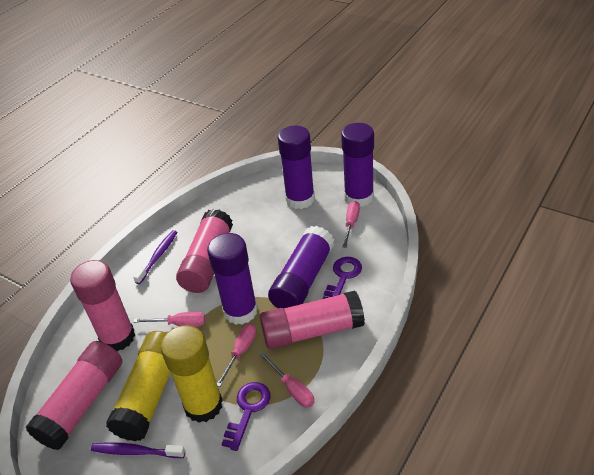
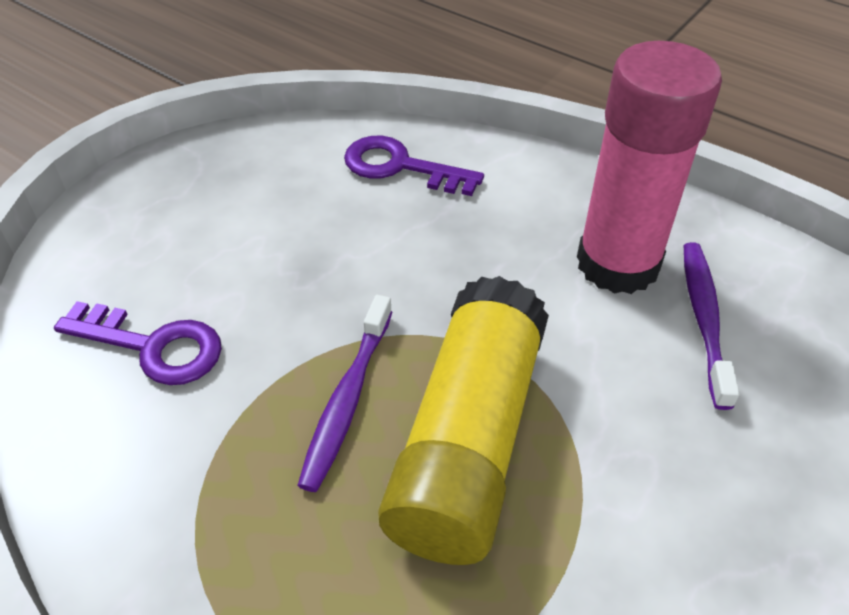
pink glue stick: 4 -> 1
pink screwdriver: 4 -> 0
purple glue stick: 4 -> 0
yellow glue stick: 2 -> 1

